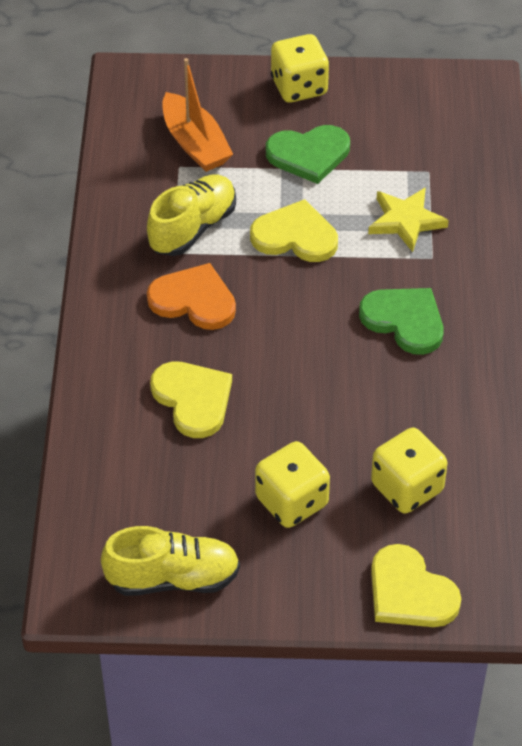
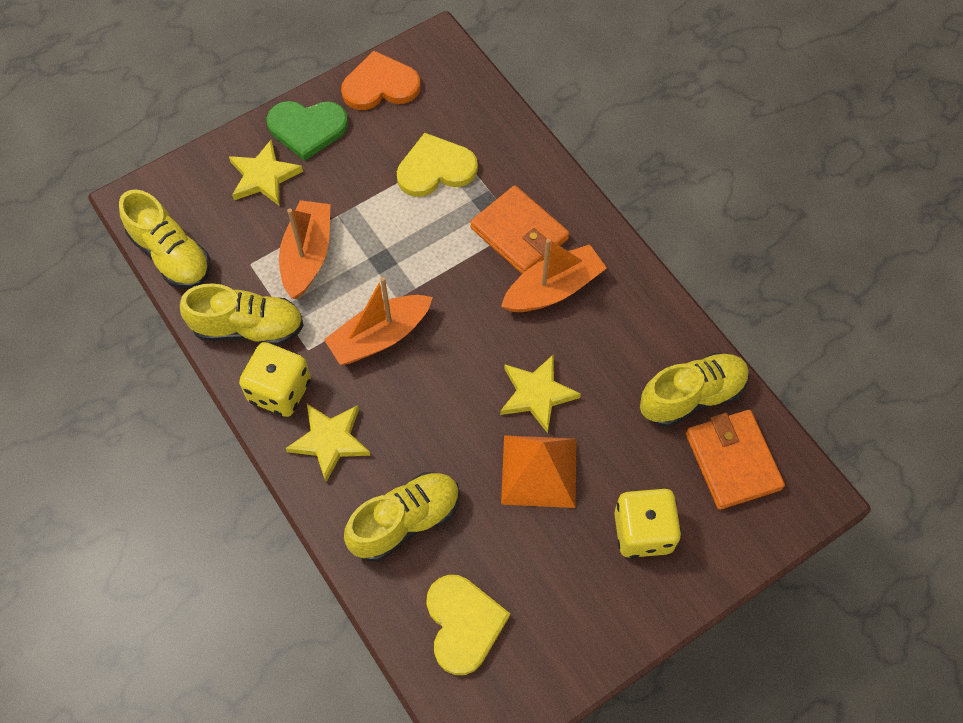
green heart: 2 -> 1
orange boat: 1 -> 3
orange pyramid: 0 -> 1
orange wallet: 0 -> 2
yellow dice: 3 -> 2
yellow heart: 3 -> 2
yellow shoe: 2 -> 4
yellow star: 1 -> 3

